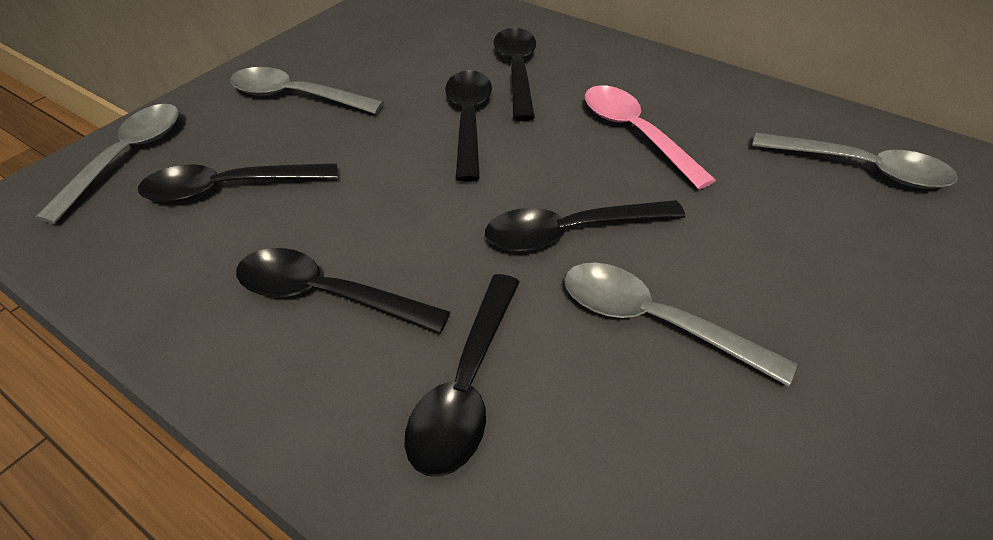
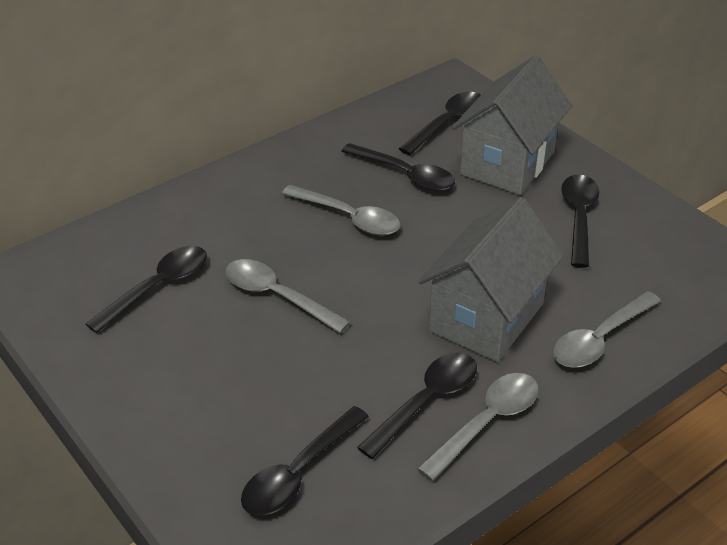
grey house: 0 -> 2
pink spoon: 1 -> 0

